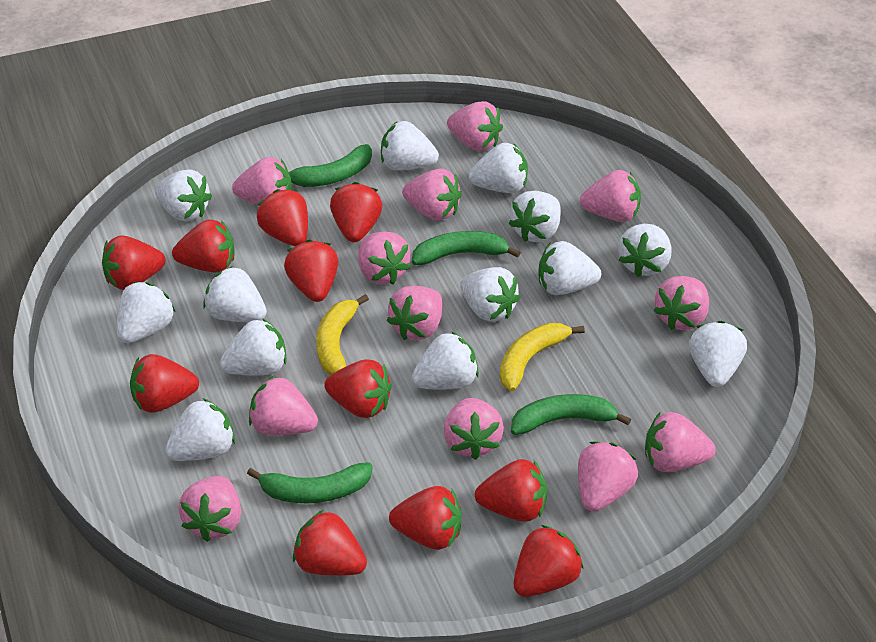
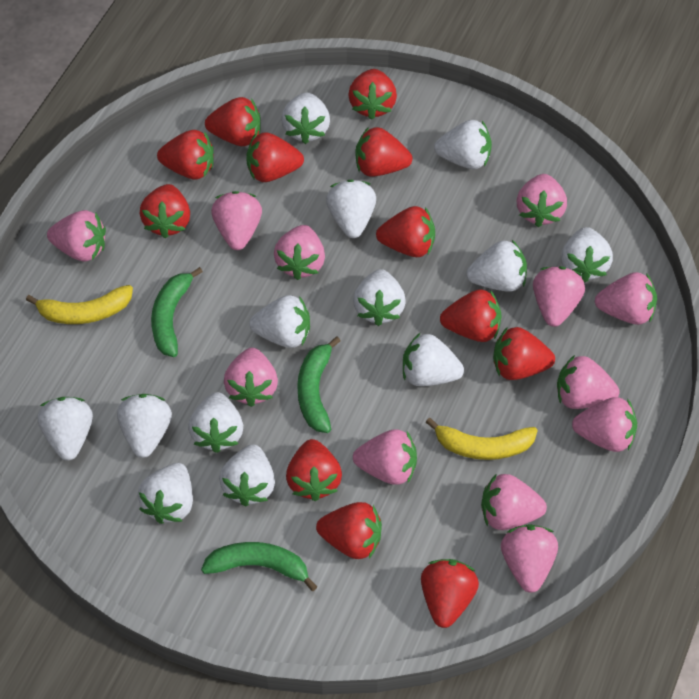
green banana: 4 -> 3
red strawberry: 11 -> 12

